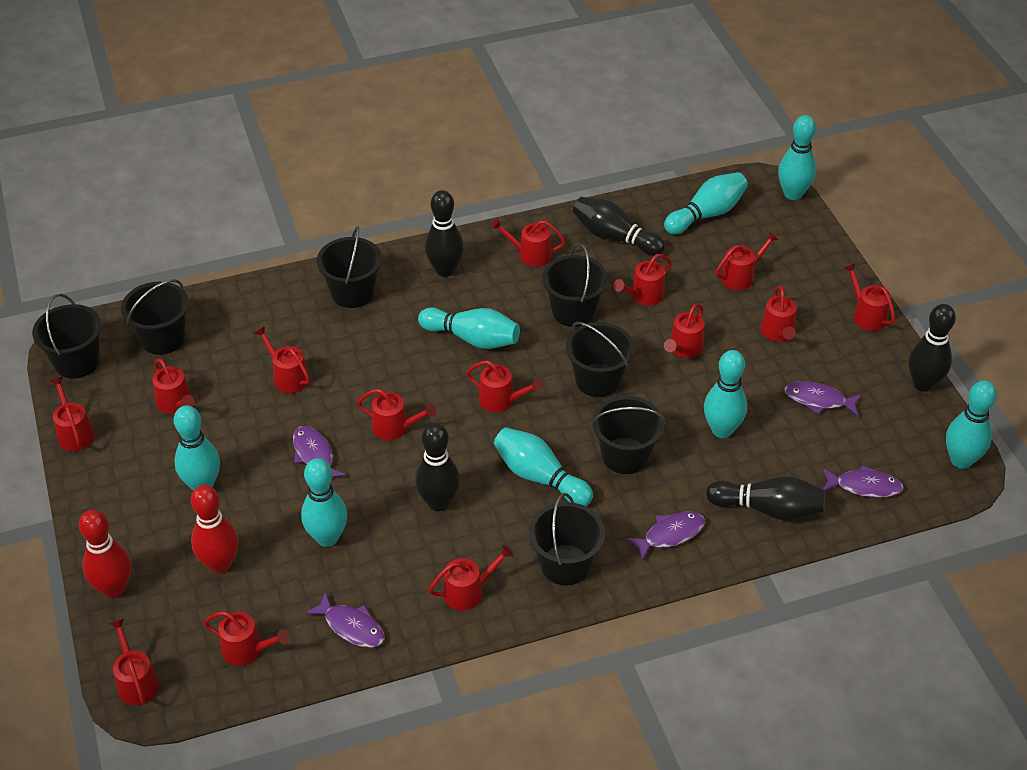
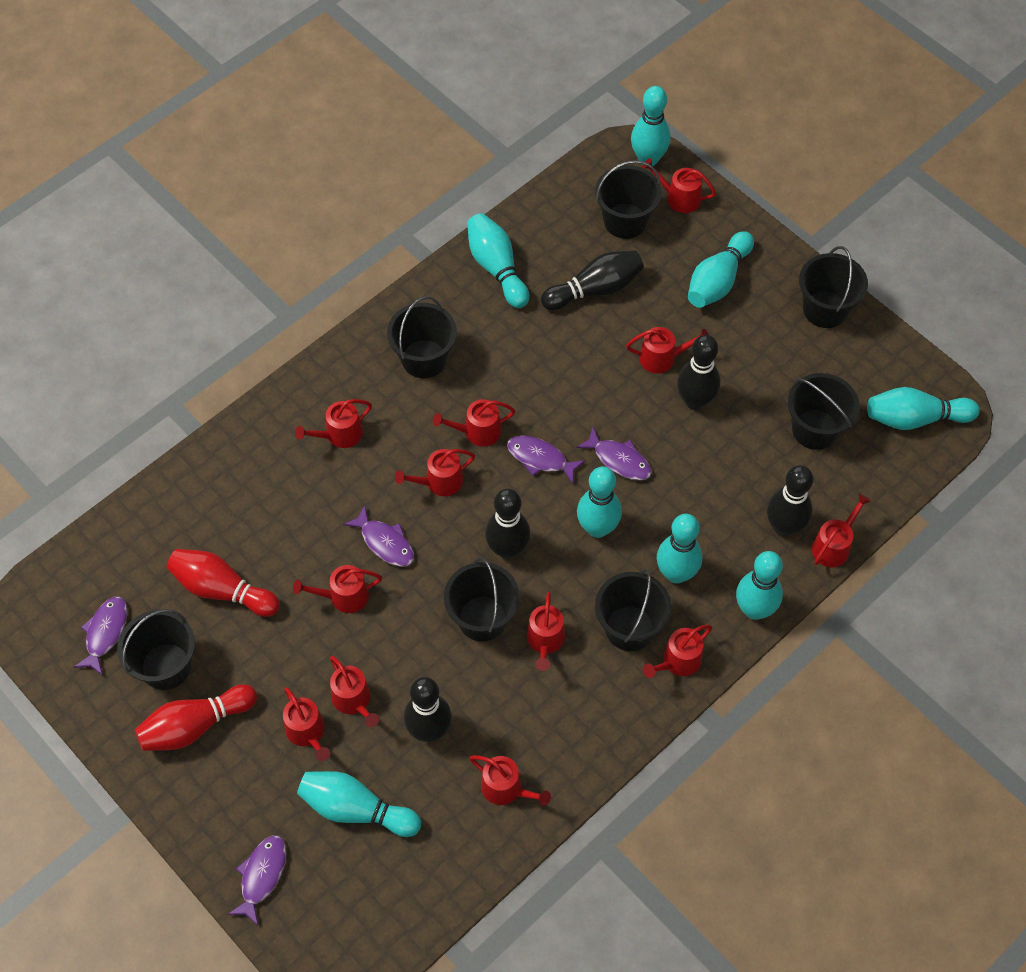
red watering can: 14 -> 12

